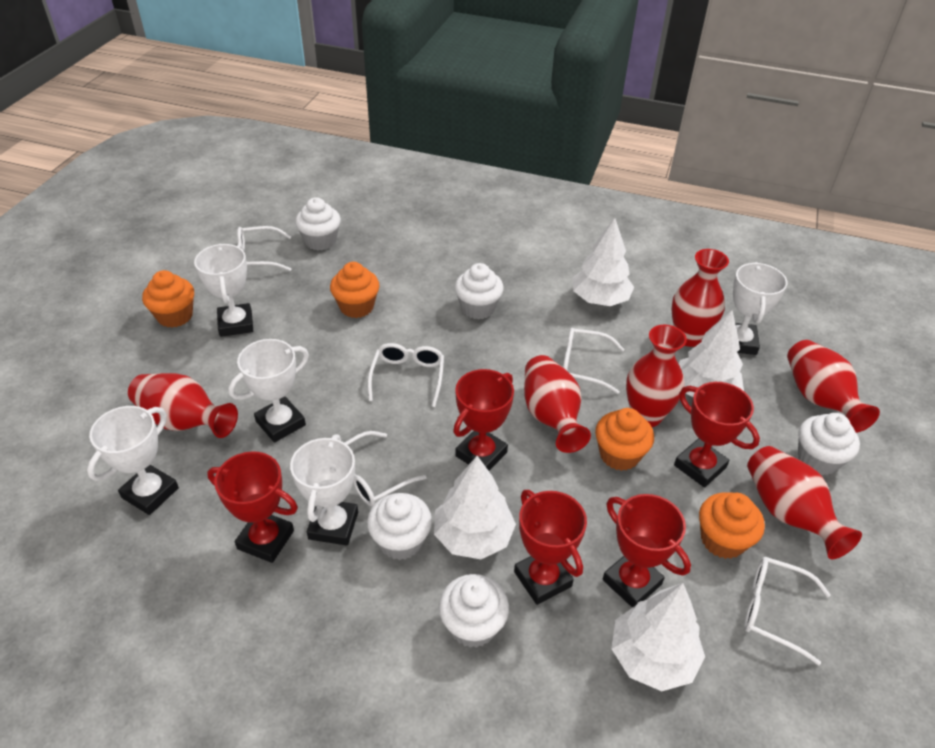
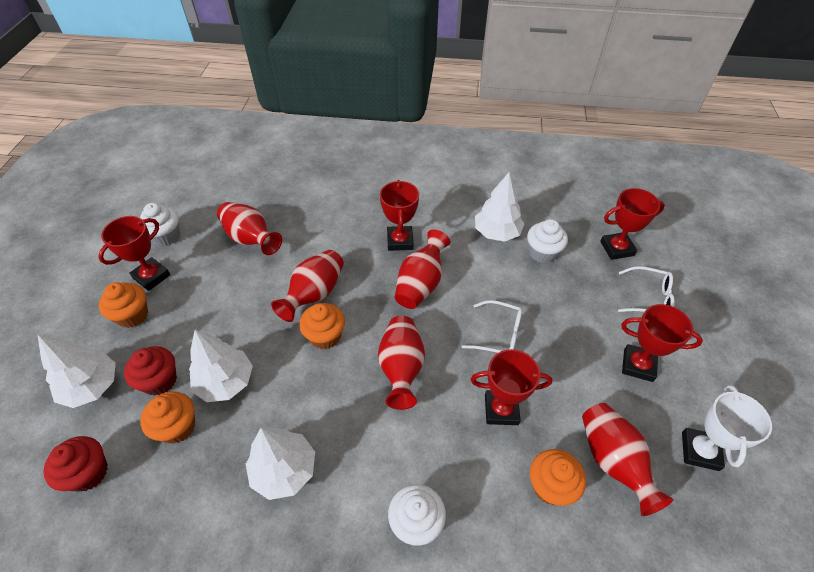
red cupcake: 0 -> 2
red vase: 6 -> 5
white cupcake: 5 -> 3
white glasses: 5 -> 2
white trophy: 5 -> 1

